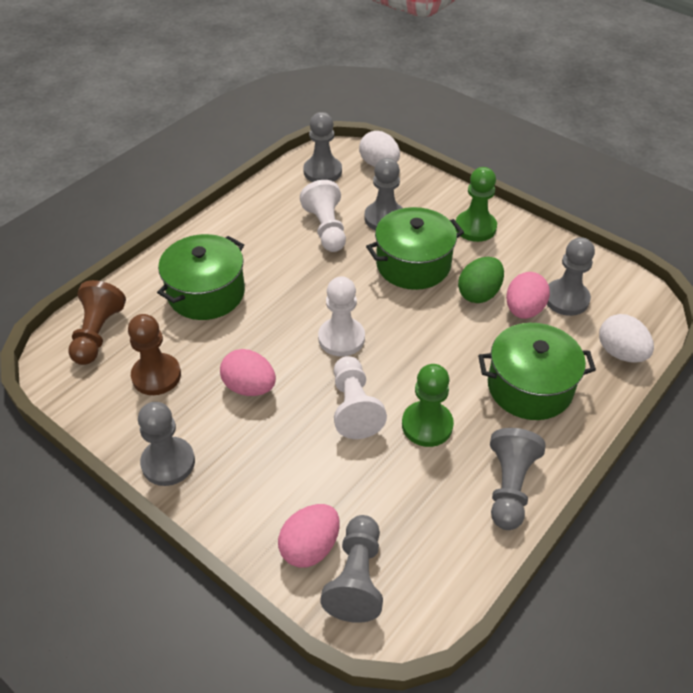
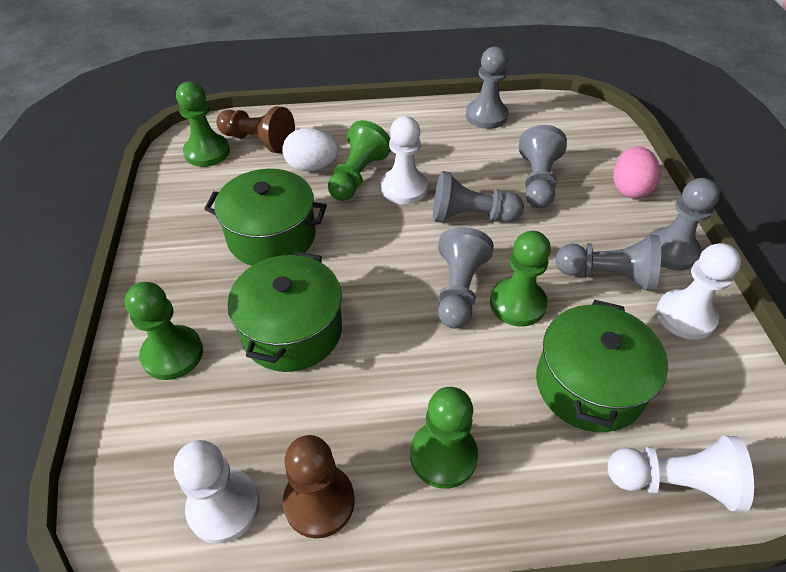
green egg: 1 -> 0
green pawn: 2 -> 5
pink egg: 3 -> 1
white egg: 2 -> 1
white pawn: 3 -> 4

